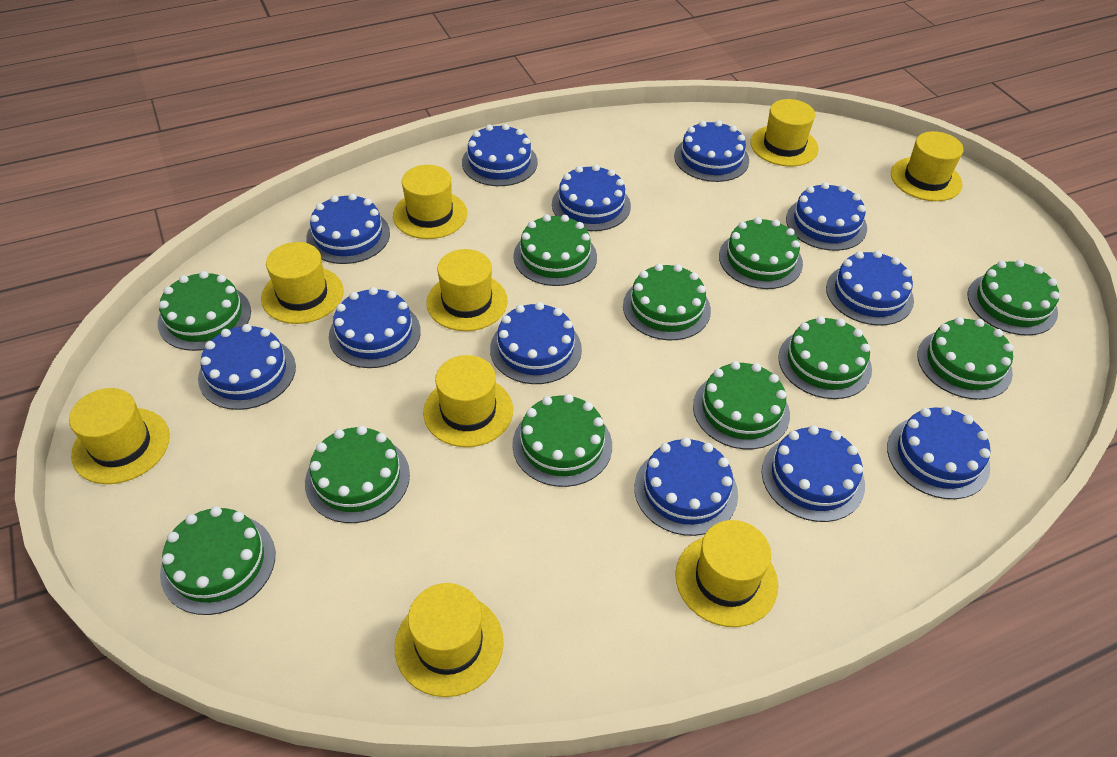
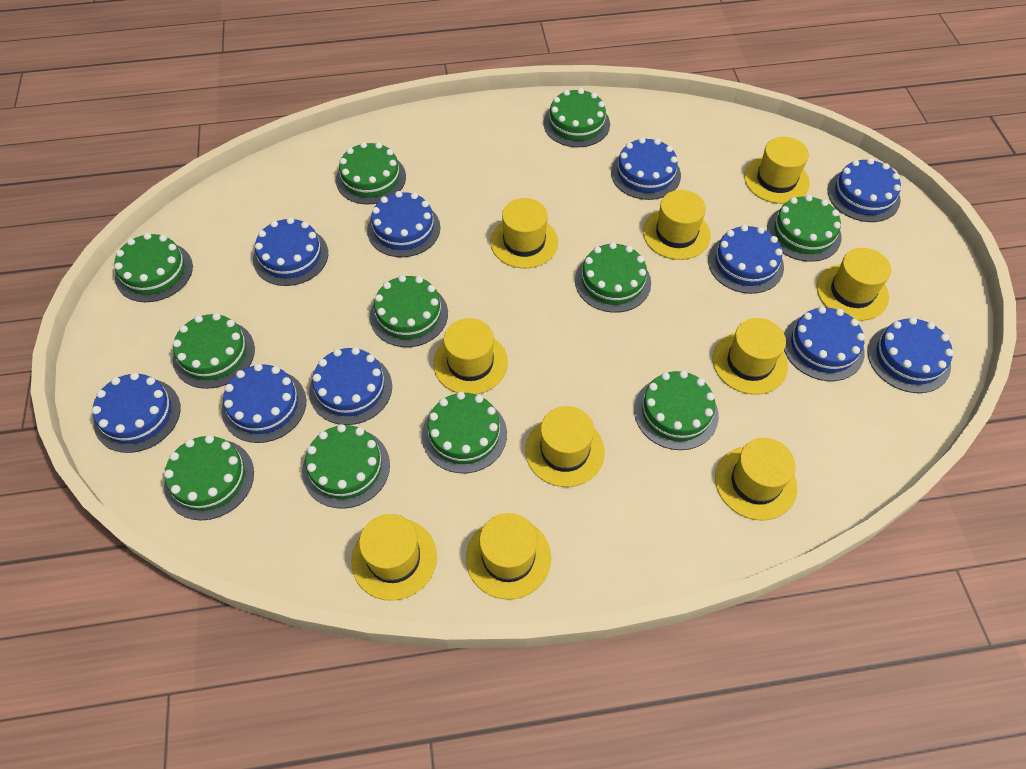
blue cake: 12 -> 10
yellow hat: 9 -> 10

